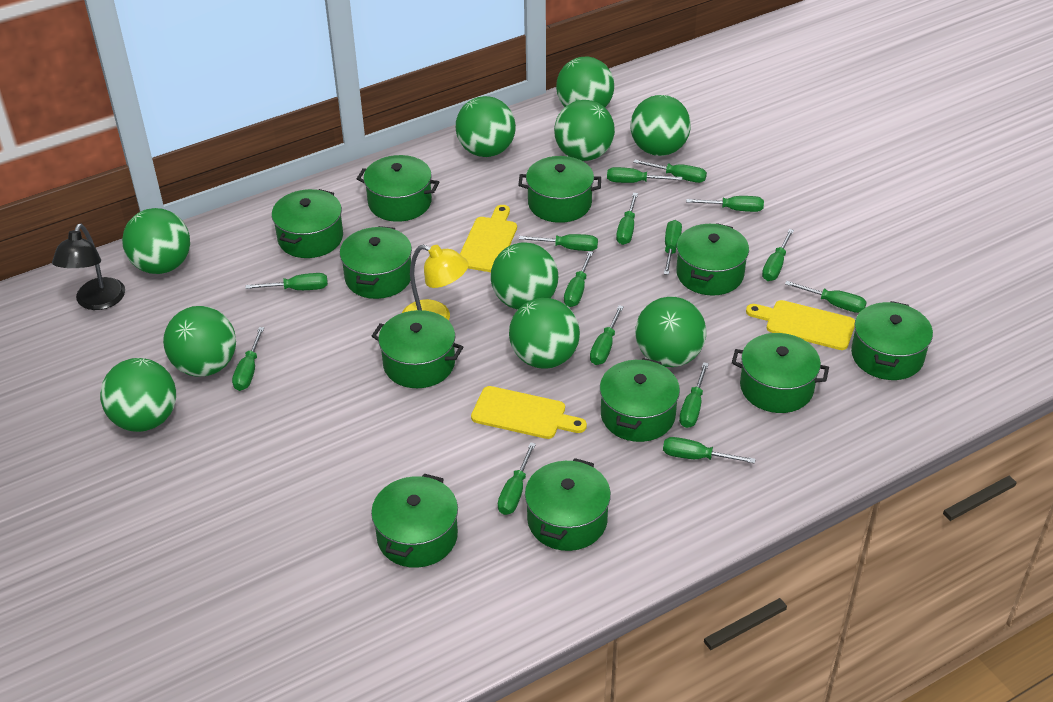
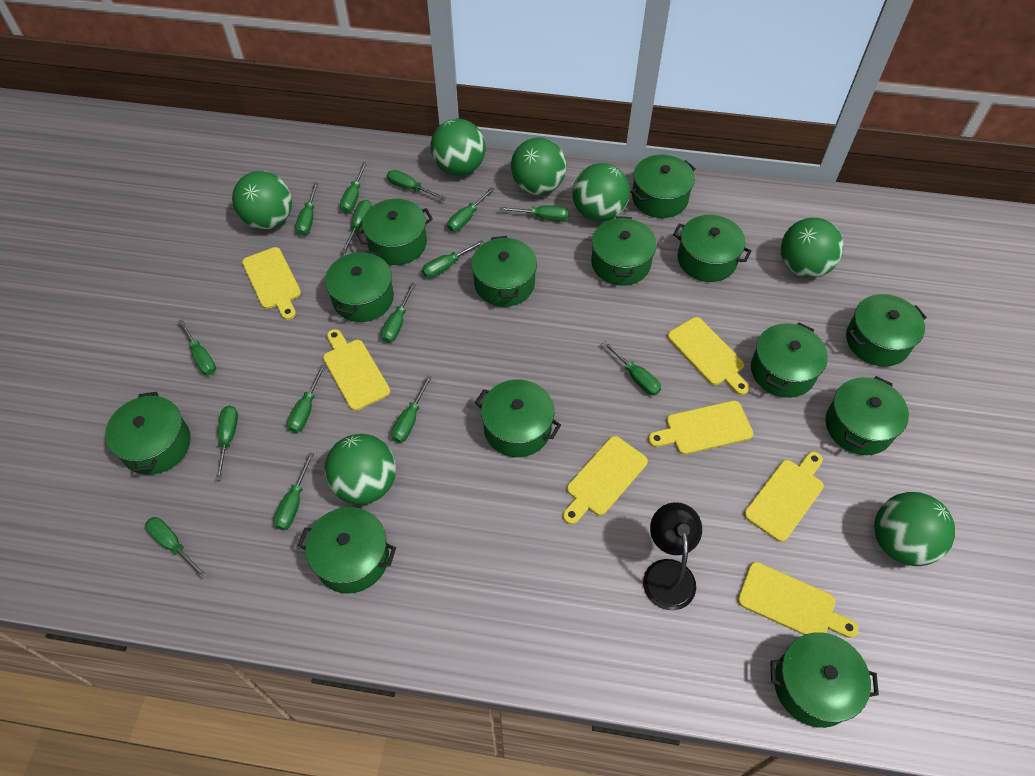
green ball: 10 -> 7
green pot: 11 -> 13
yellow cutting board: 3 -> 7
yellow lamp: 1 -> 0

